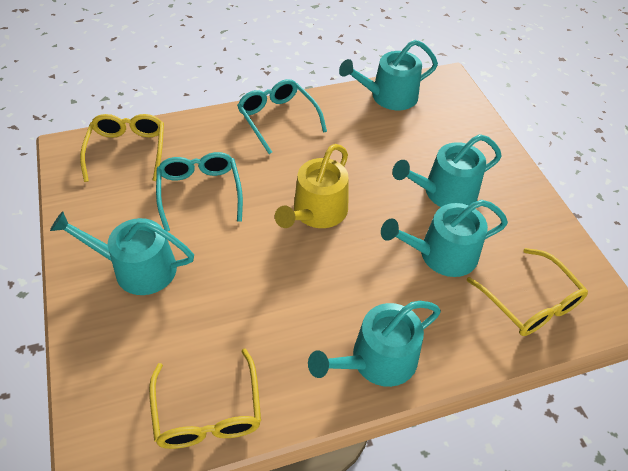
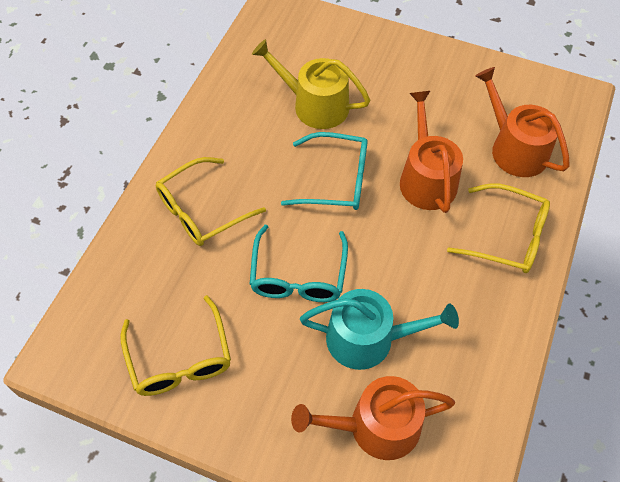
orange watering can: 0 -> 3
turquoise watering can: 5 -> 1

